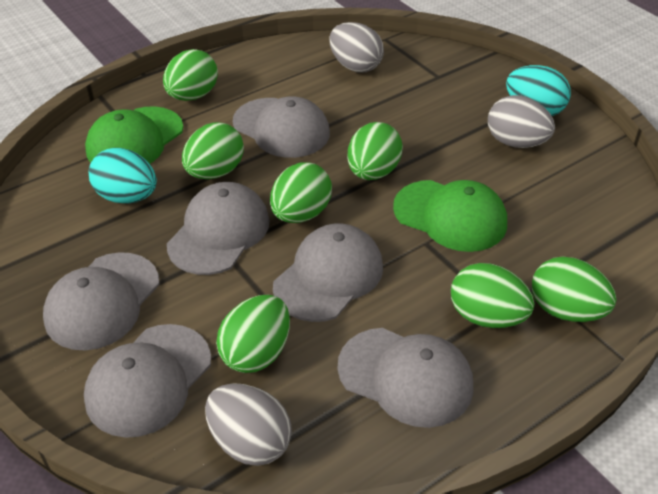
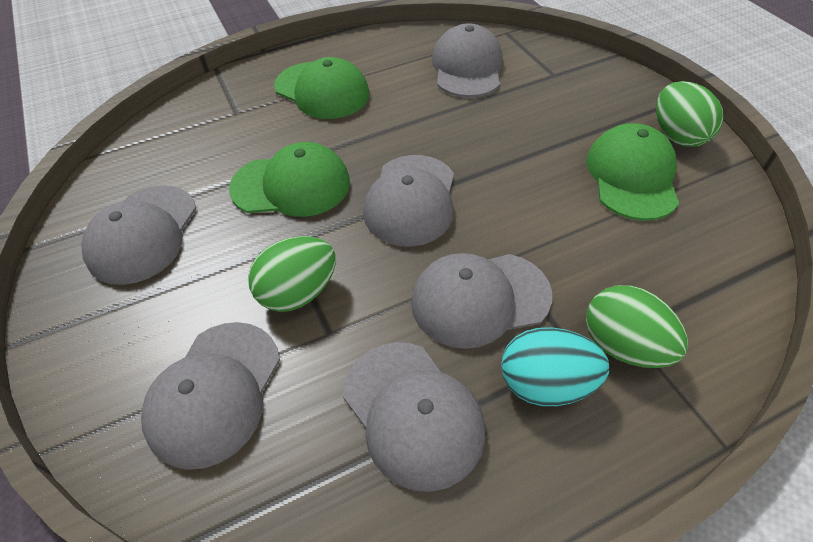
green cap: 2 -> 3
green egg: 7 -> 3
grey egg: 3 -> 0
turquoise egg: 2 -> 1

